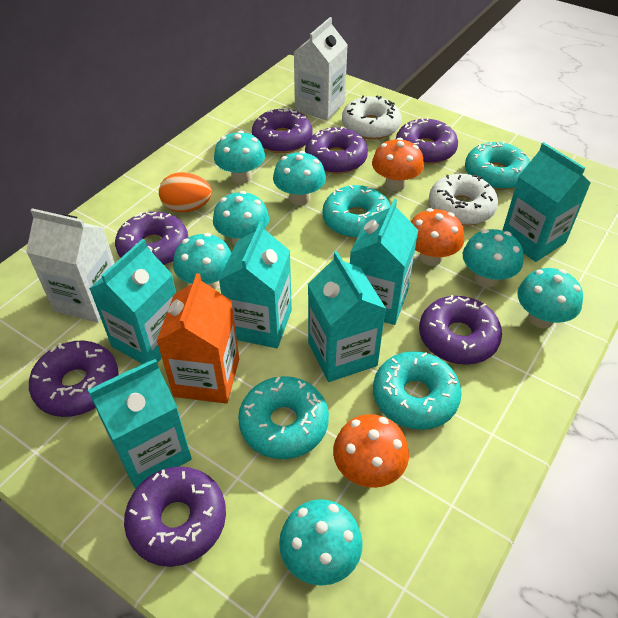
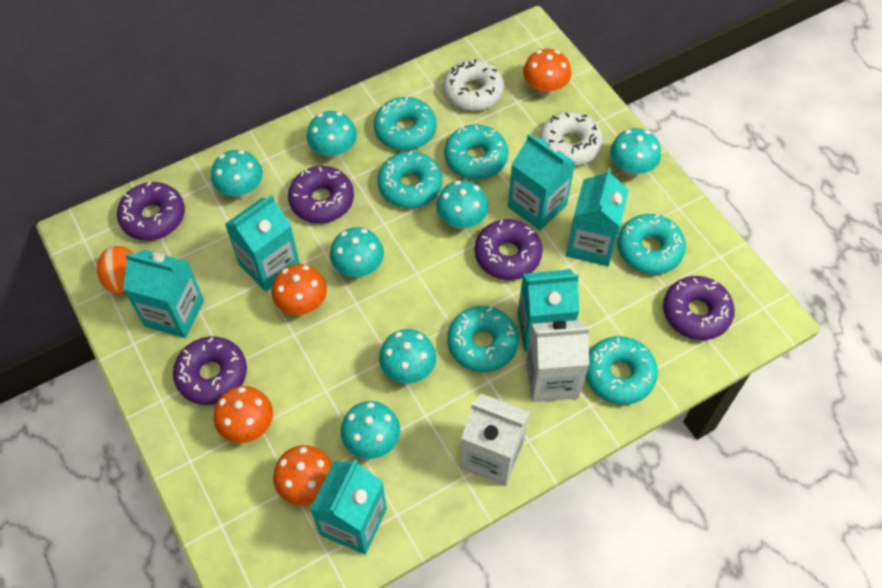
orange carton: 1 -> 0
orange mushroom: 3 -> 4
purple donut: 7 -> 5
turquoise donut: 4 -> 6

